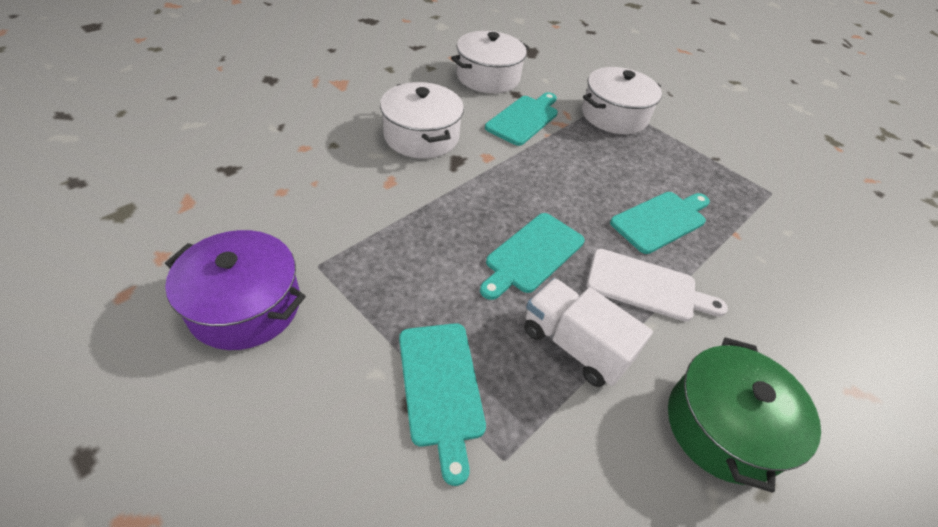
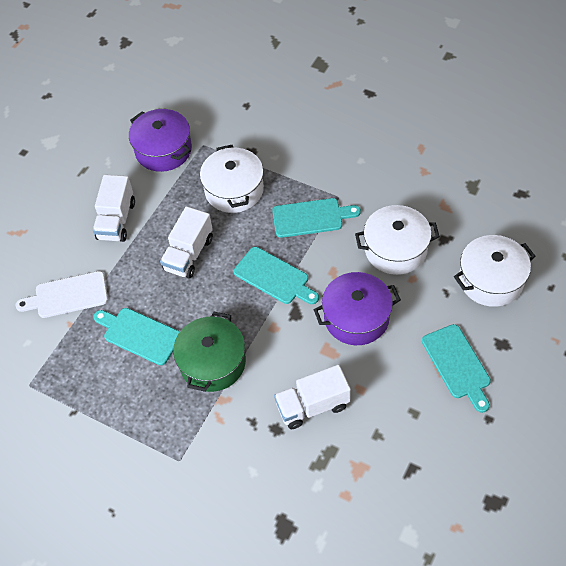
purple pot: 1 -> 2
white truck: 1 -> 3

